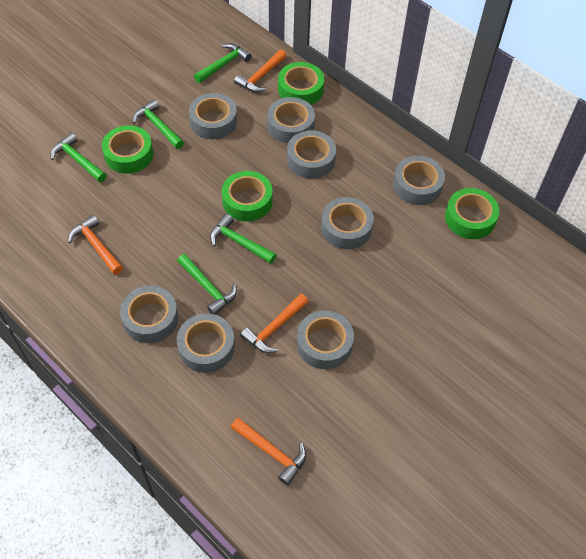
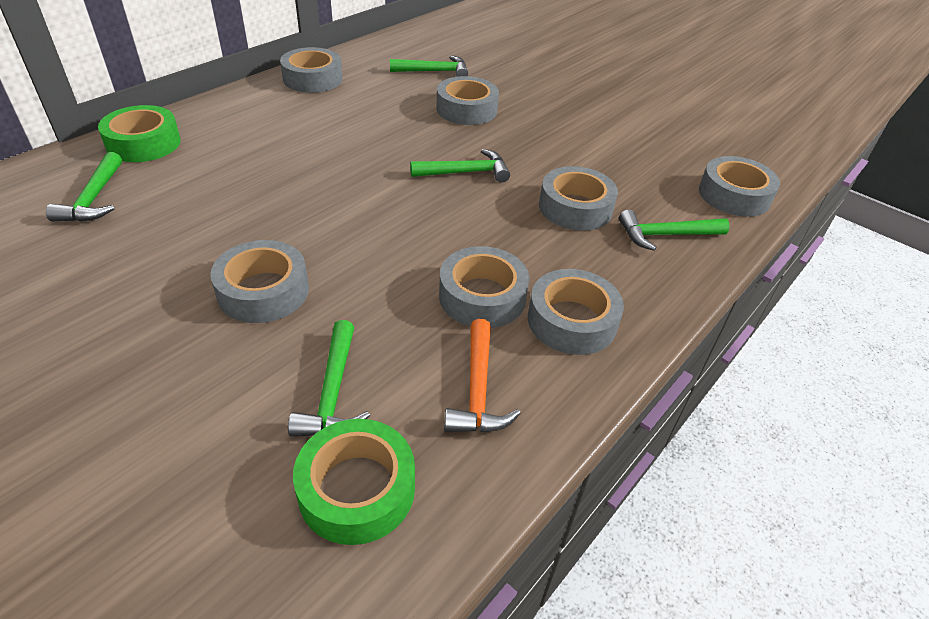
green tape: 4 -> 2
grey tape: 8 -> 7
orange hammer: 4 -> 1

